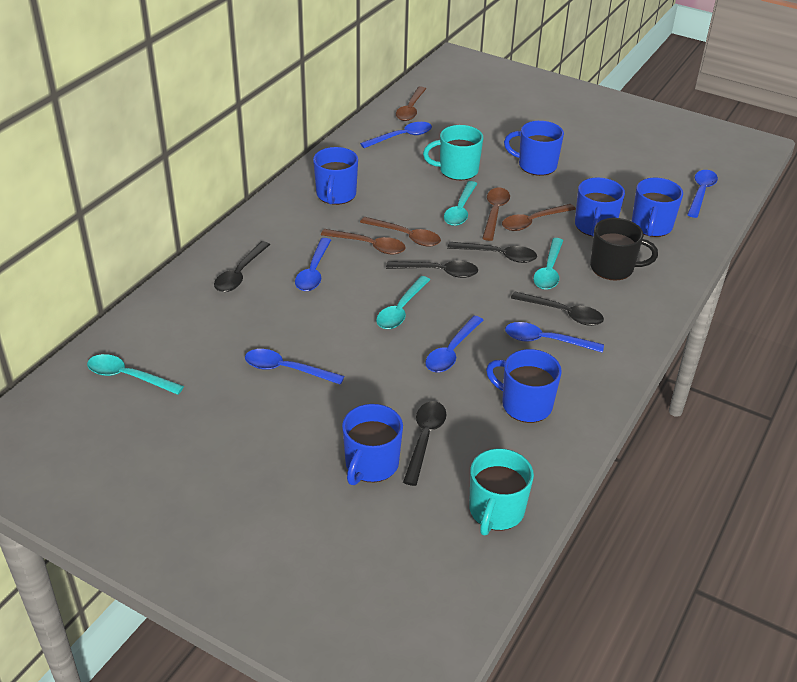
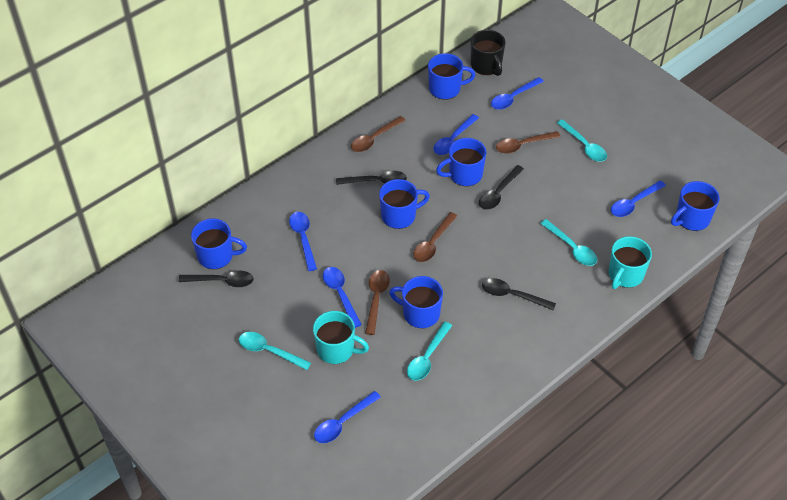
black spoon: 5 -> 4
brown spoon: 5 -> 4

